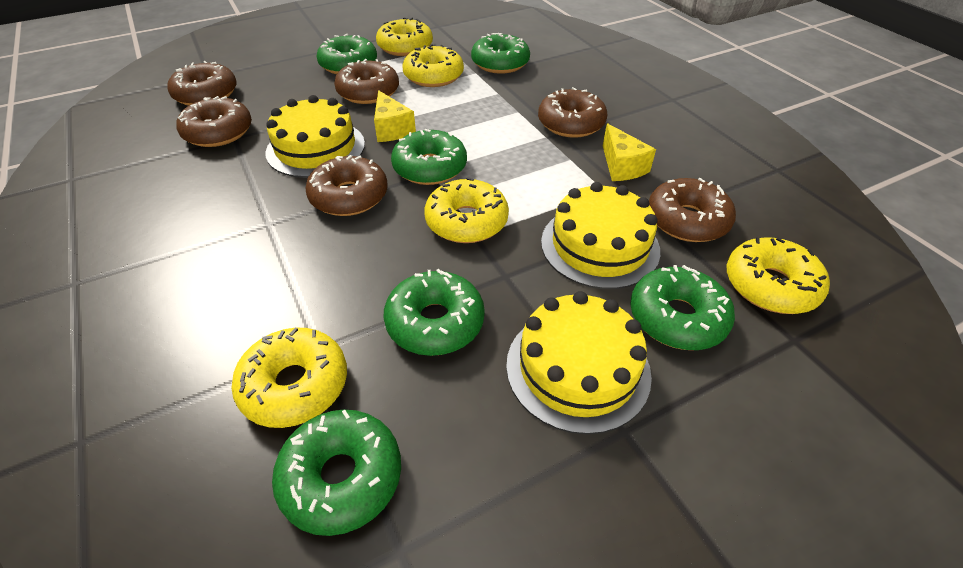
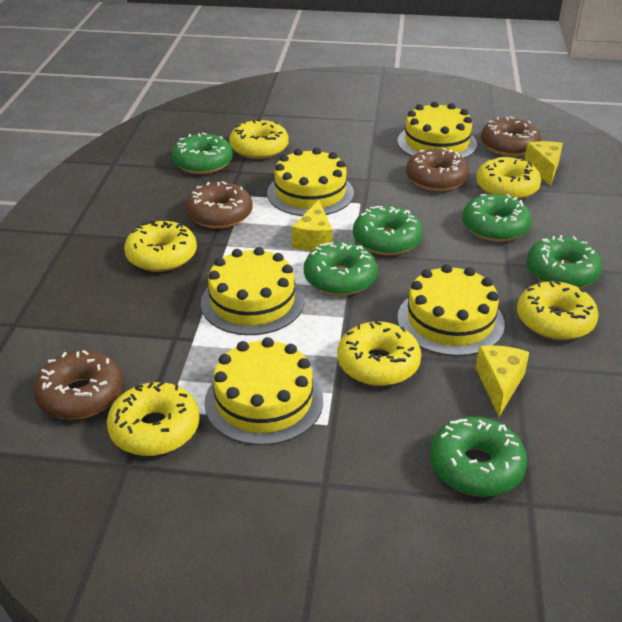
brown donut: 6 -> 4
yellow cake: 3 -> 5
yellow cheese: 2 -> 3
yellow donut: 5 -> 6

